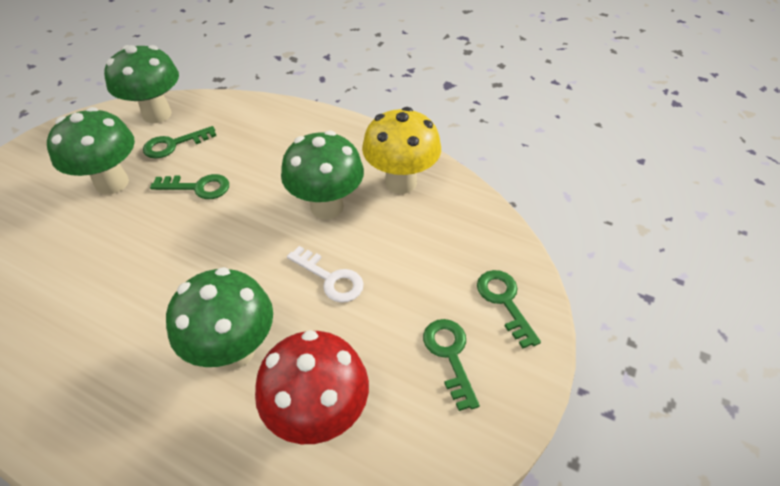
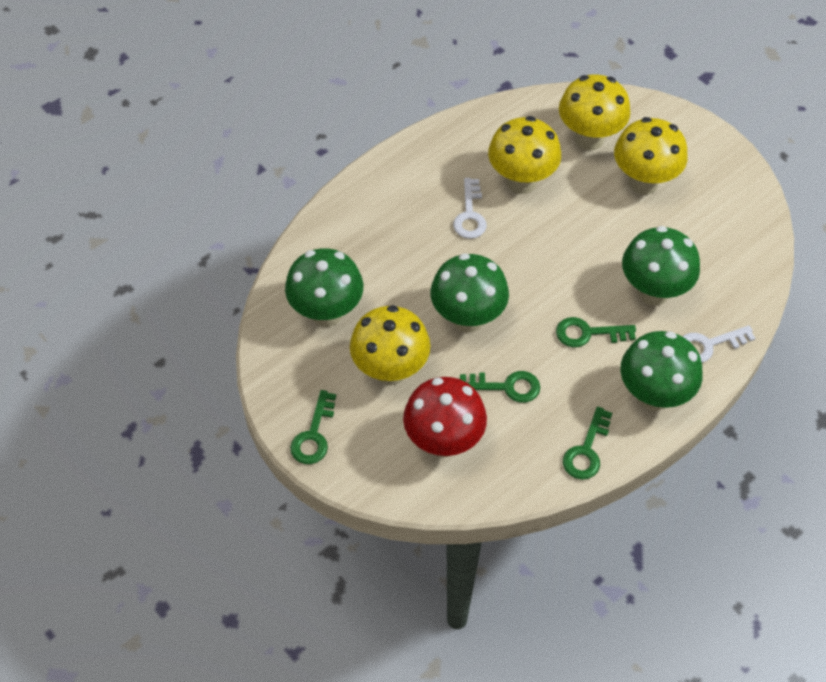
white key: 1 -> 2
yellow mushroom: 1 -> 4

